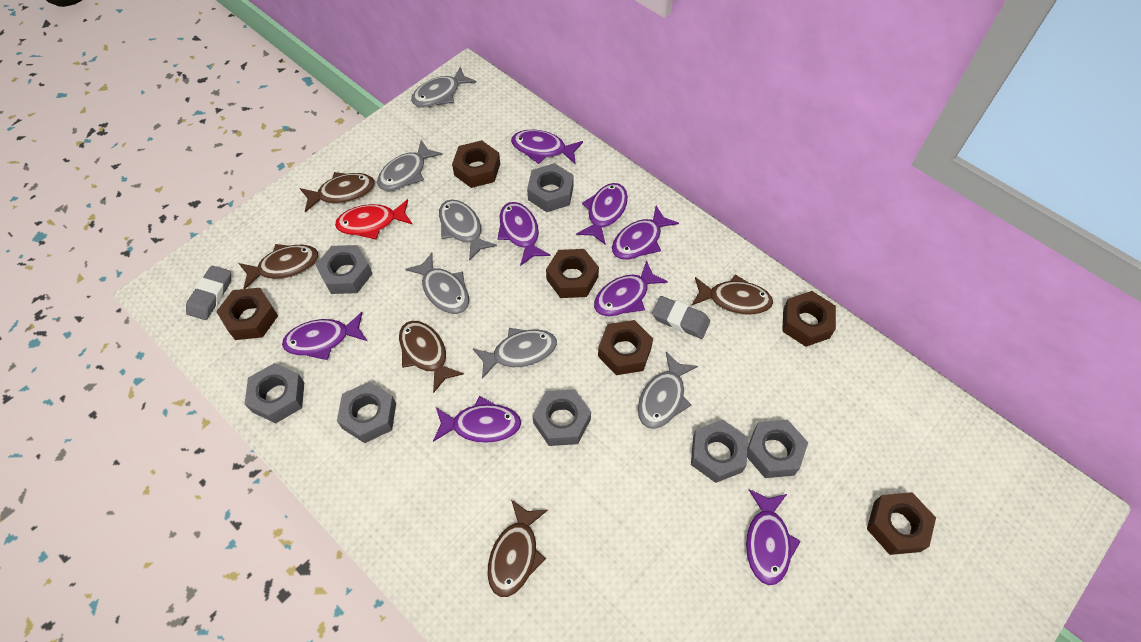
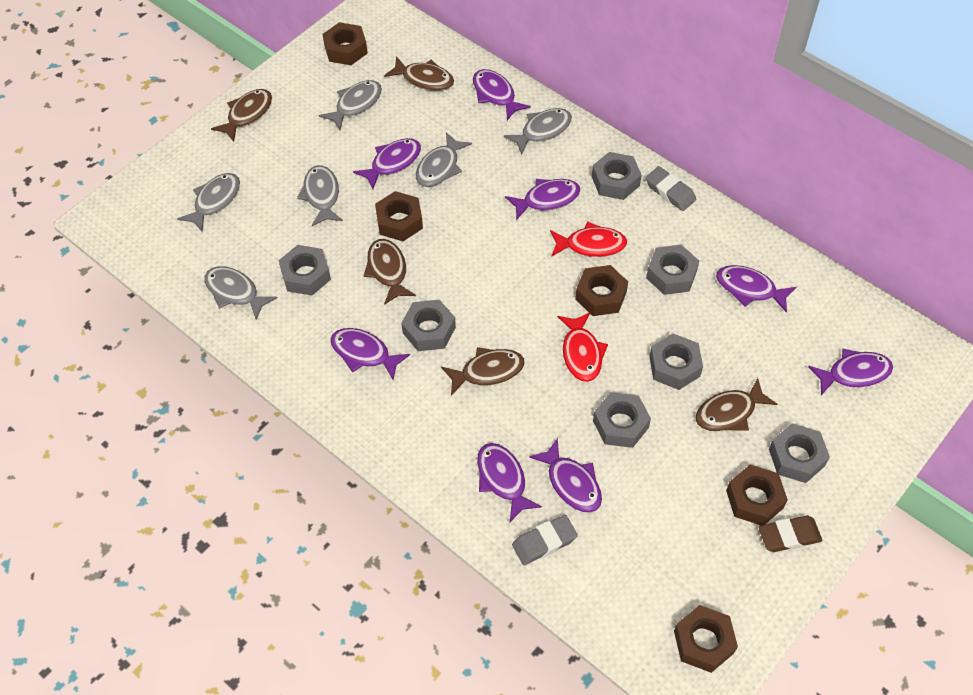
brown eraser: 0 -> 1
brown nut: 6 -> 5
red fish: 1 -> 2

